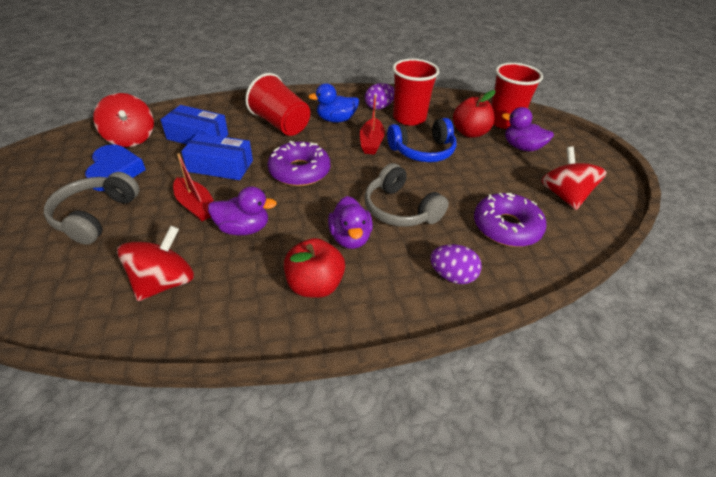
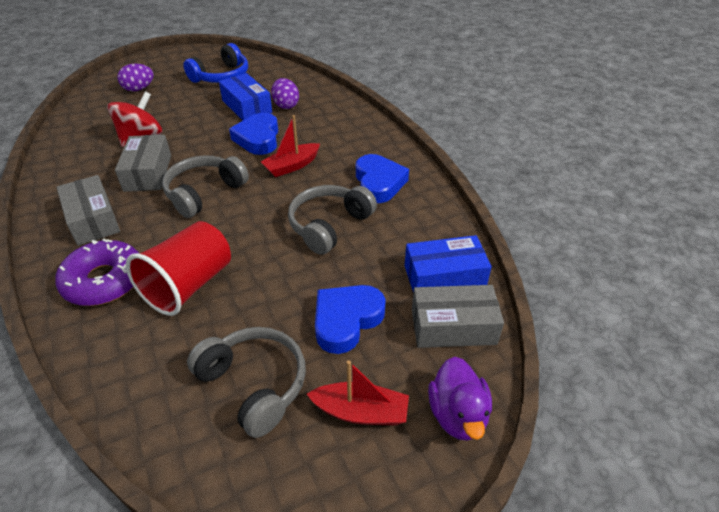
blue duck: 1 -> 0
blue heart: 1 -> 3
grey box: 0 -> 3
grey headphones: 2 -> 3
purple donut: 2 -> 1
purple duck: 3 -> 1
red apple: 2 -> 0
red cup: 3 -> 1
red spinning top: 3 -> 1

